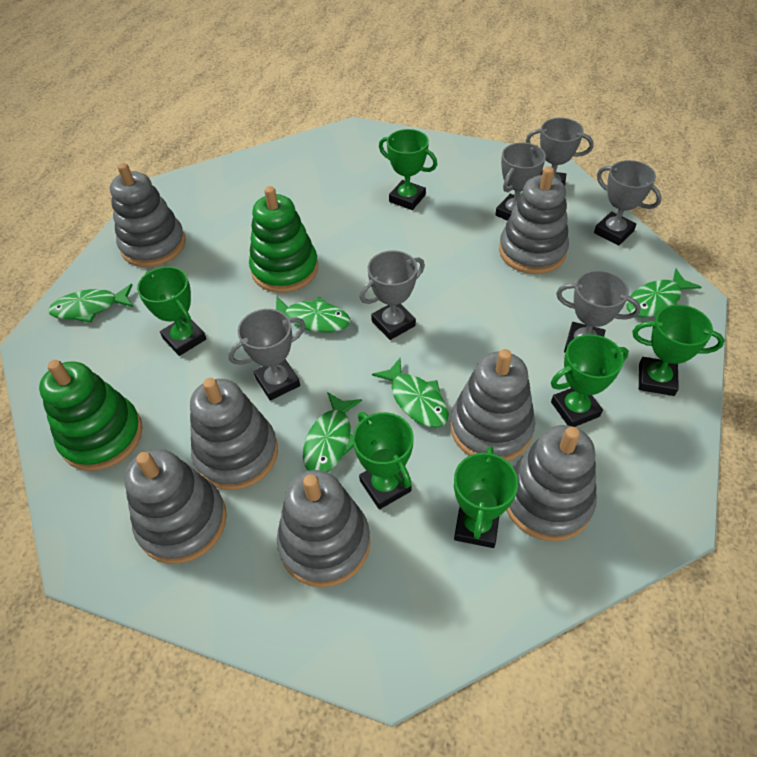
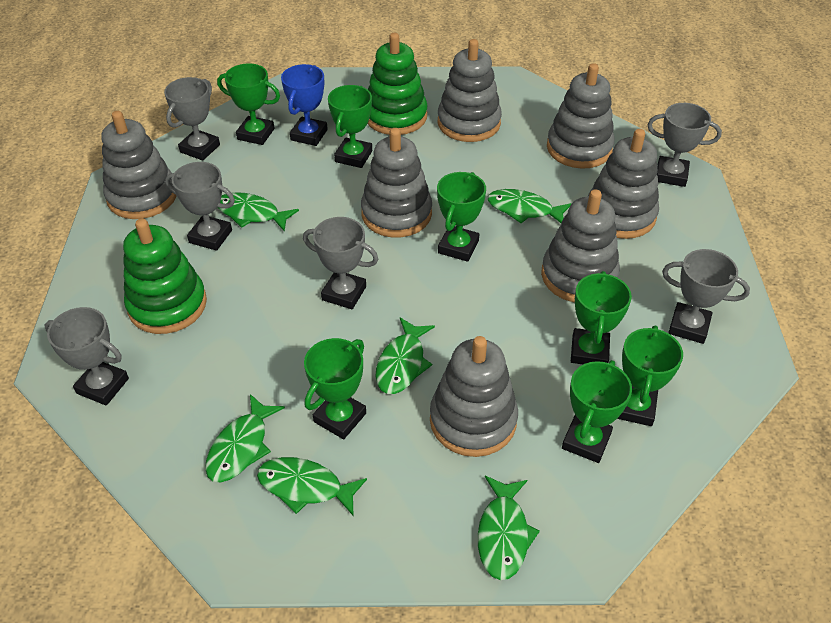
blue trophy: 0 -> 1
green fish: 5 -> 6
green trophy: 6 -> 7

